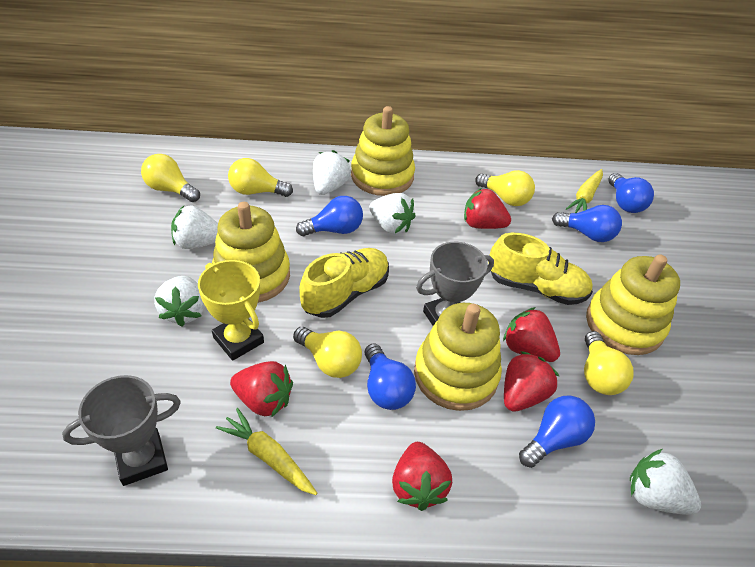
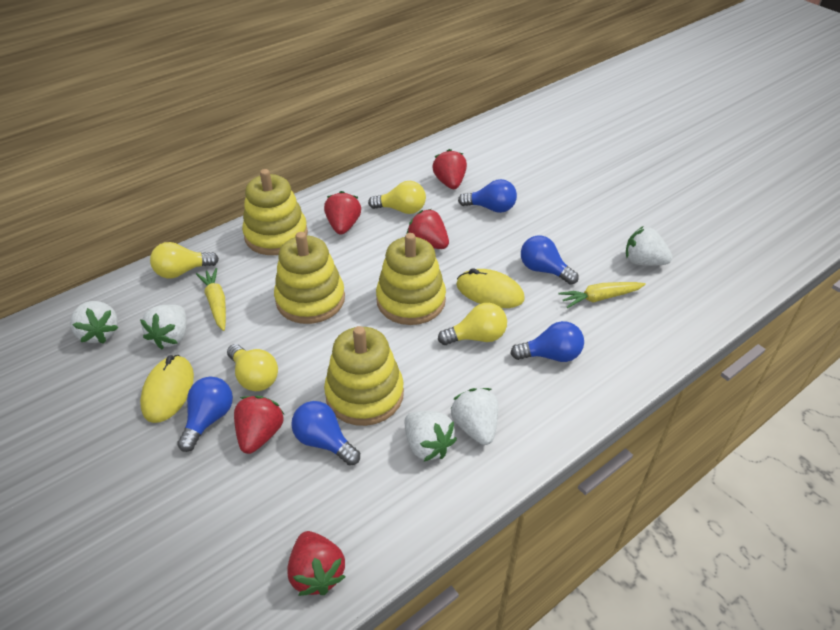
grey trophy: 2 -> 0
yellow light bulb: 5 -> 4
yellow mouse: 0 -> 2
yellow shoe: 2 -> 0
yellow trophy: 1 -> 0

